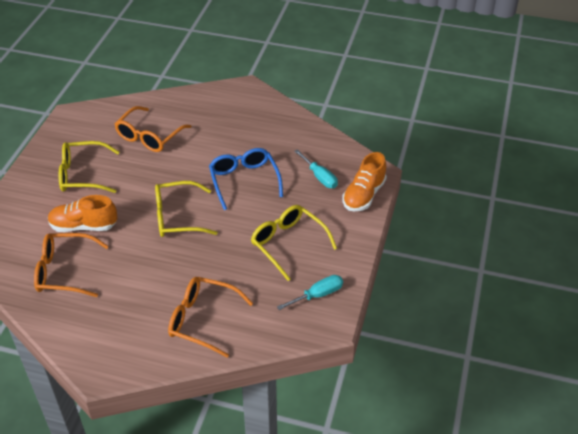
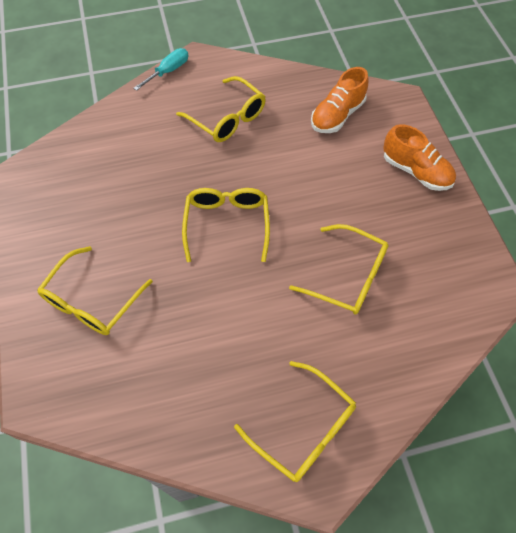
blue glasses: 1 -> 0
orange glasses: 3 -> 0
turquoise screwdriver: 2 -> 1
yellow glasses: 3 -> 5

